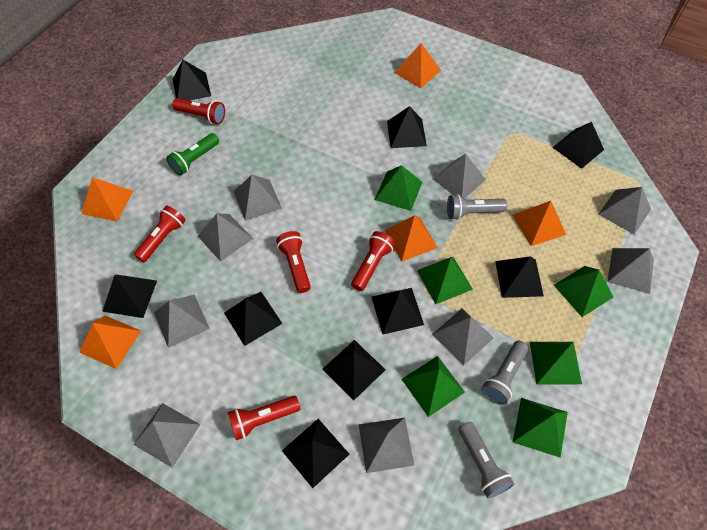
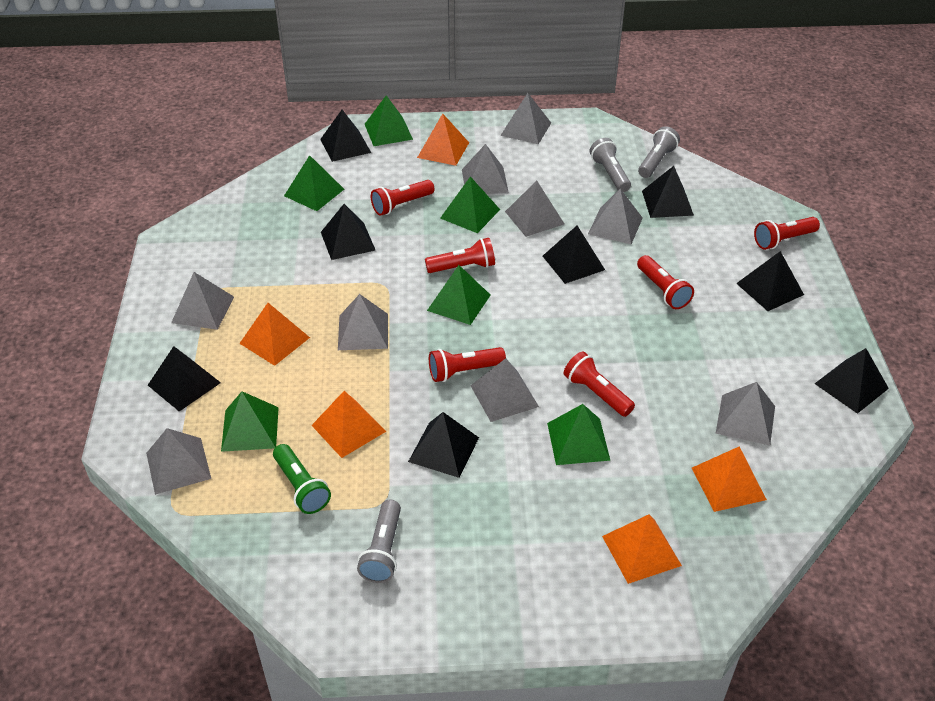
black pyramid: 9 -> 8
red flashlight: 5 -> 6

